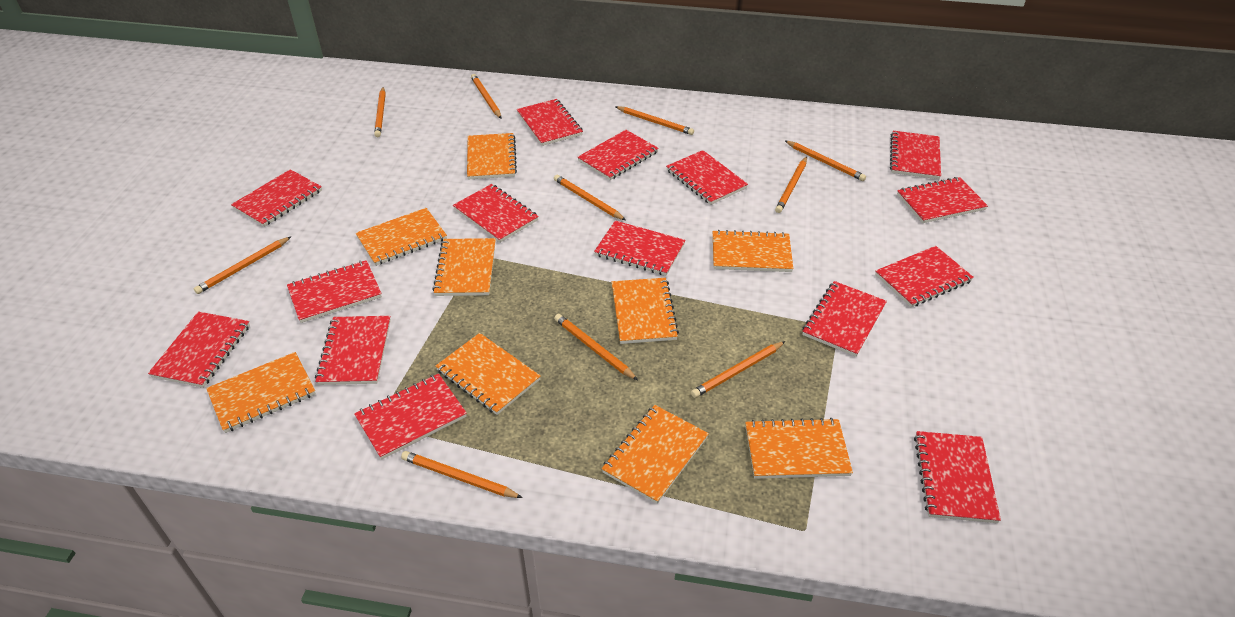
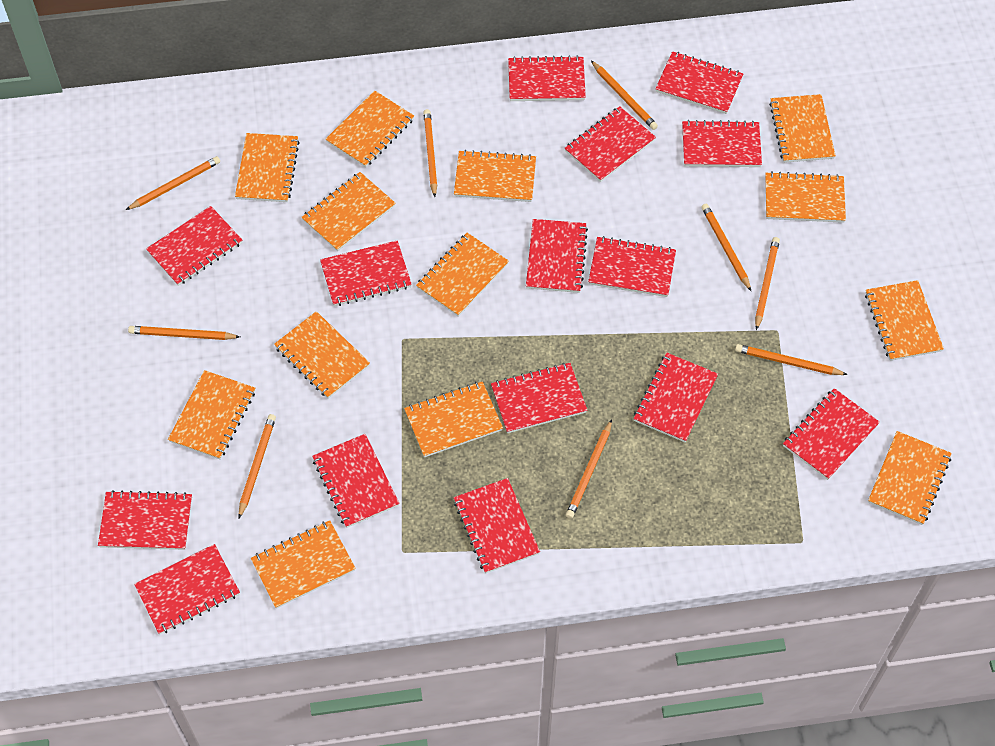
orange notebook: 9 -> 13
orange pencil: 10 -> 9

